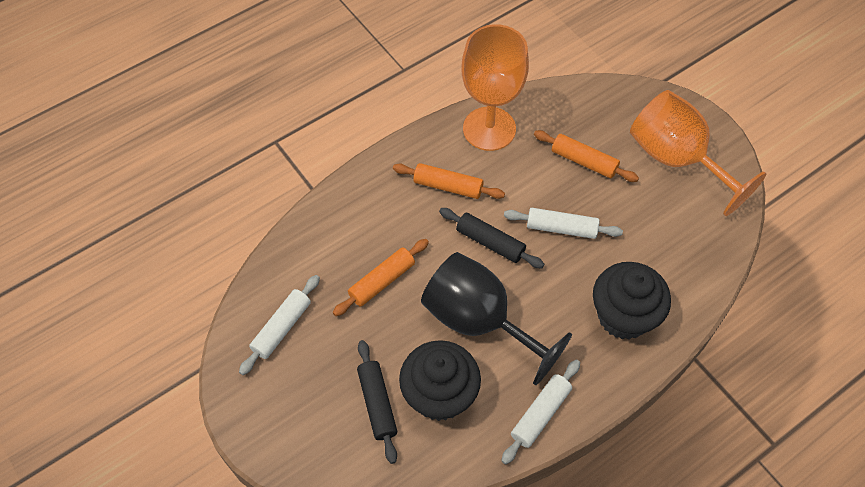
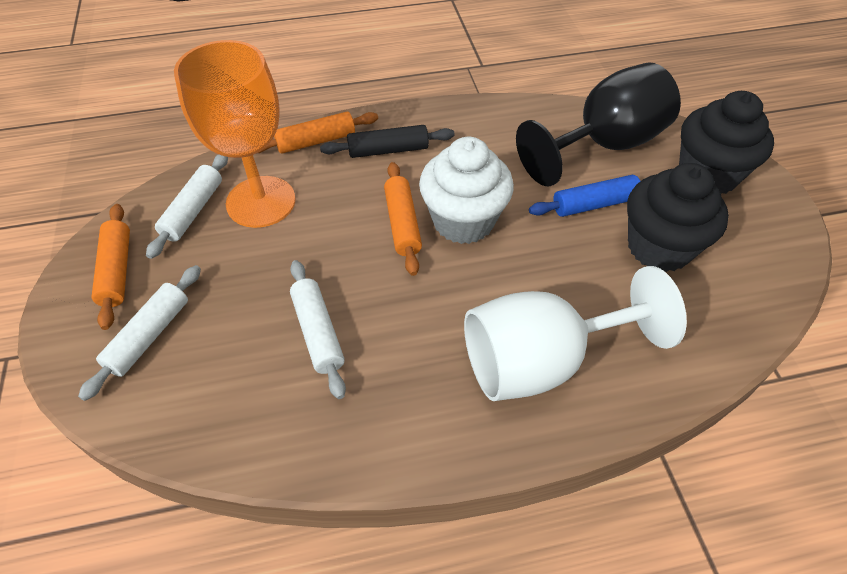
black rolling pin: 2 -> 1
blue rolling pin: 0 -> 1
orange goblet: 2 -> 1
white cupcake: 0 -> 1
white goblet: 0 -> 1

